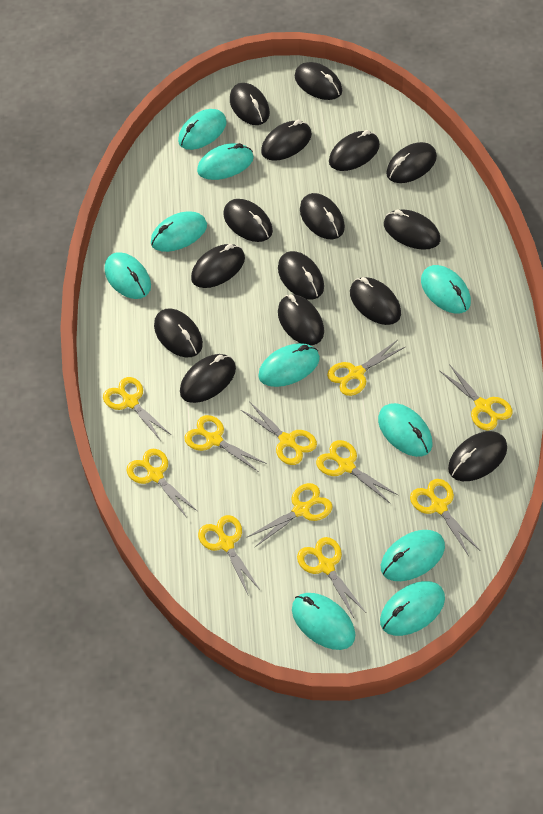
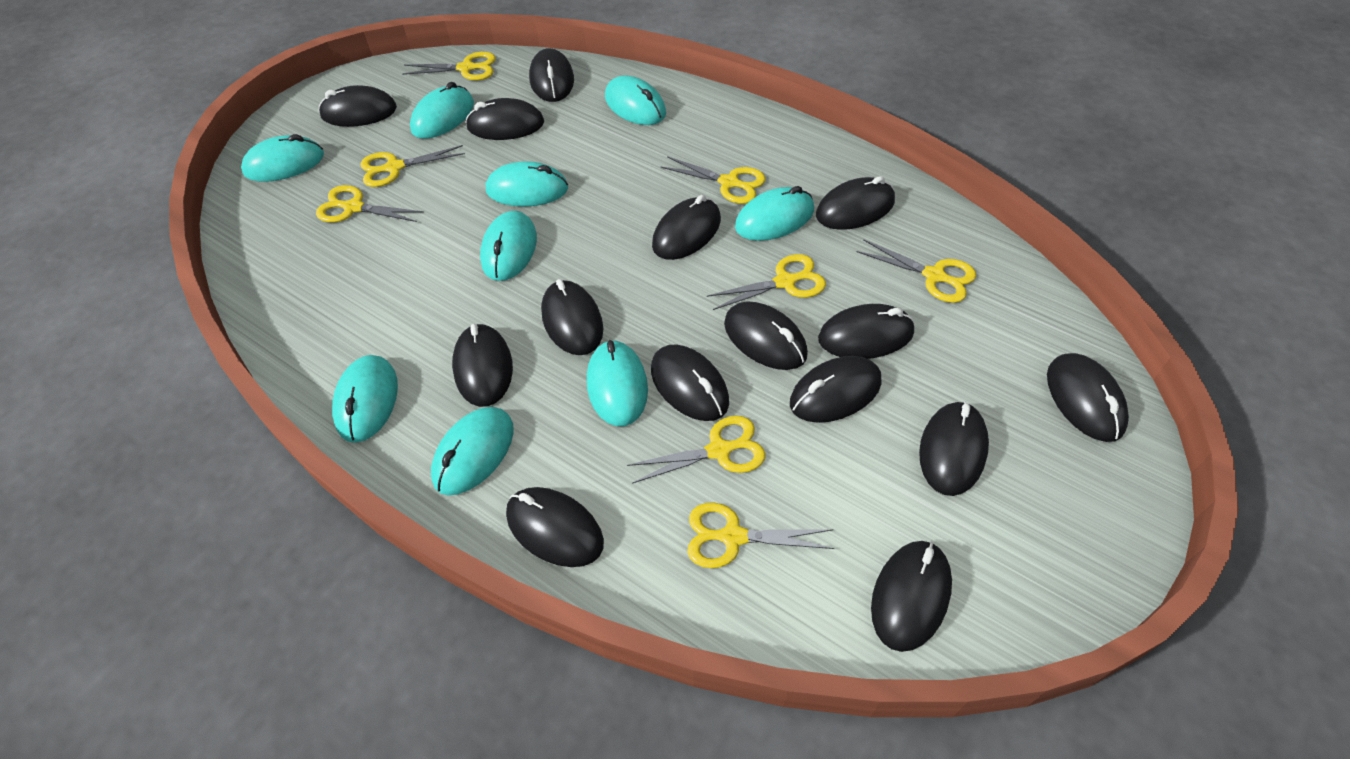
turquoise mouse: 10 -> 9
yellow scissors: 11 -> 8

